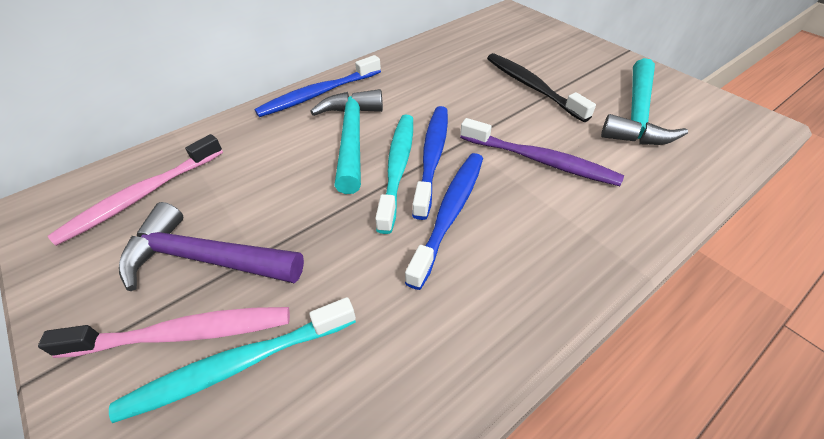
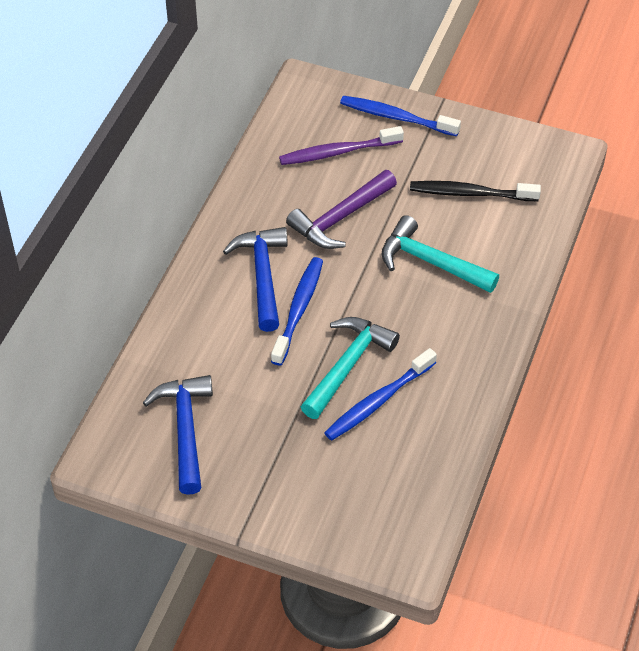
blue hammer: 0 -> 2
pink toothbrush: 2 -> 0
turquoise toothbrush: 2 -> 0

